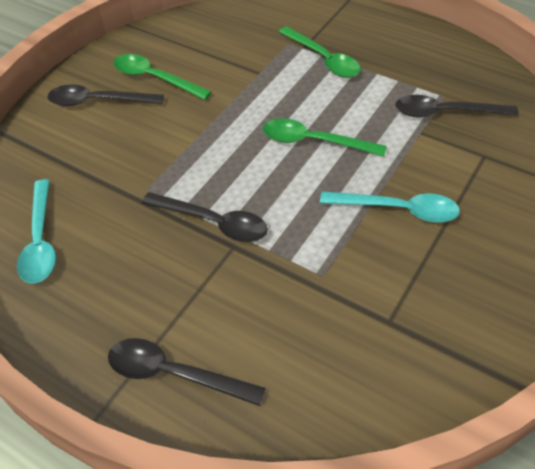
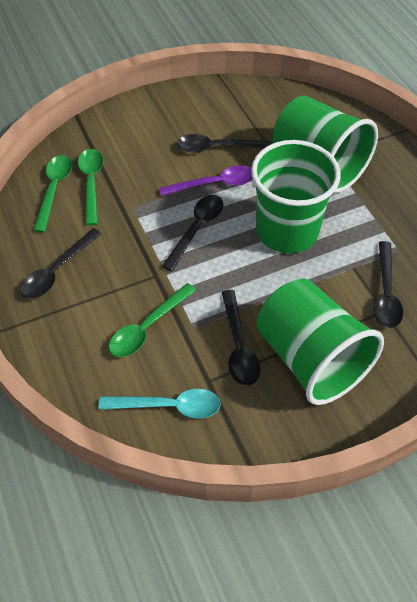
black spoon: 4 -> 5
green cup: 0 -> 3
purple spoon: 0 -> 1
turquoise spoon: 2 -> 1

